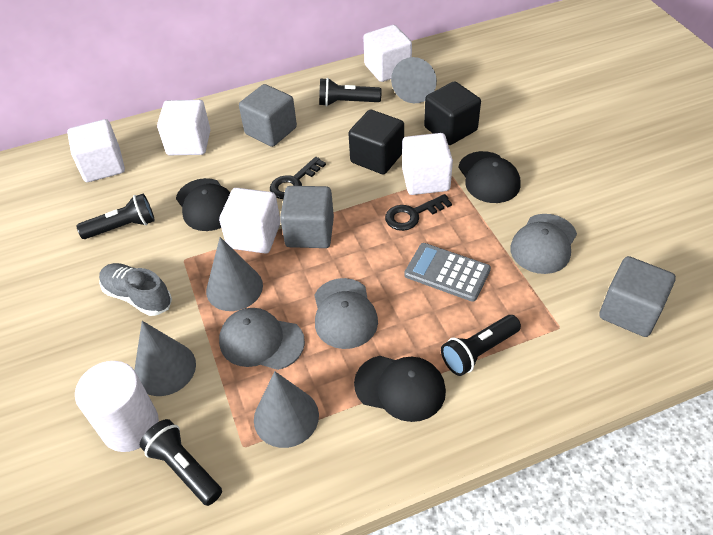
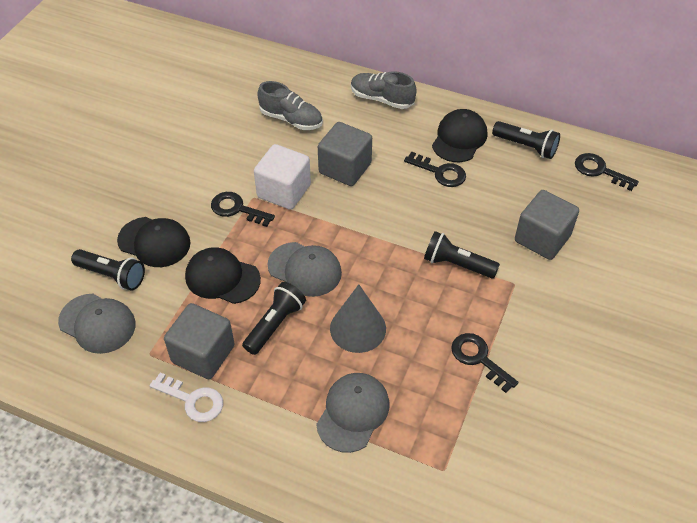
black cube: 2 -> 0
black key: 2 -> 4
grey calculator: 1 -> 0
grey cone: 4 -> 1
grey shoe: 1 -> 2
white cube: 5 -> 1
white cylinder: 1 -> 0
white key: 0 -> 1

